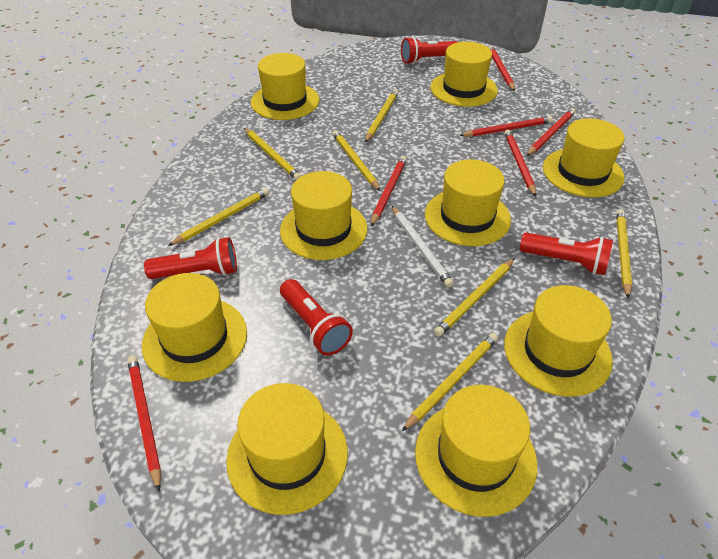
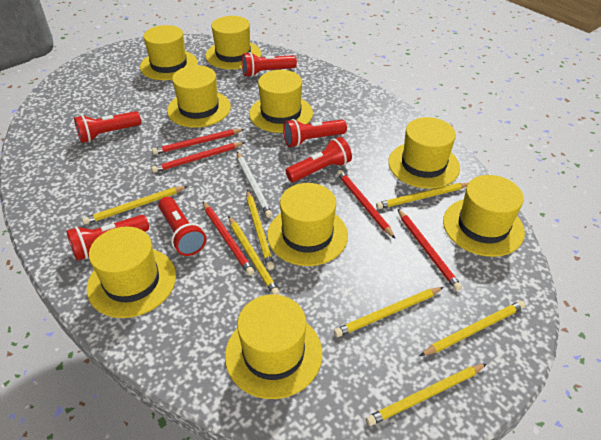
red flashlight: 4 -> 6
red pencil: 6 -> 5

